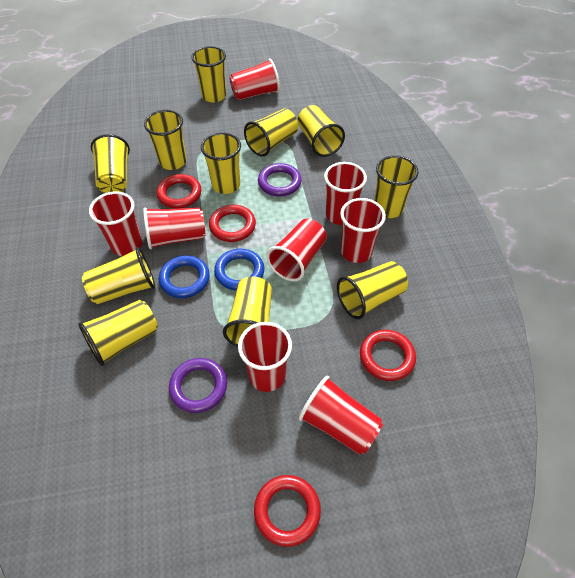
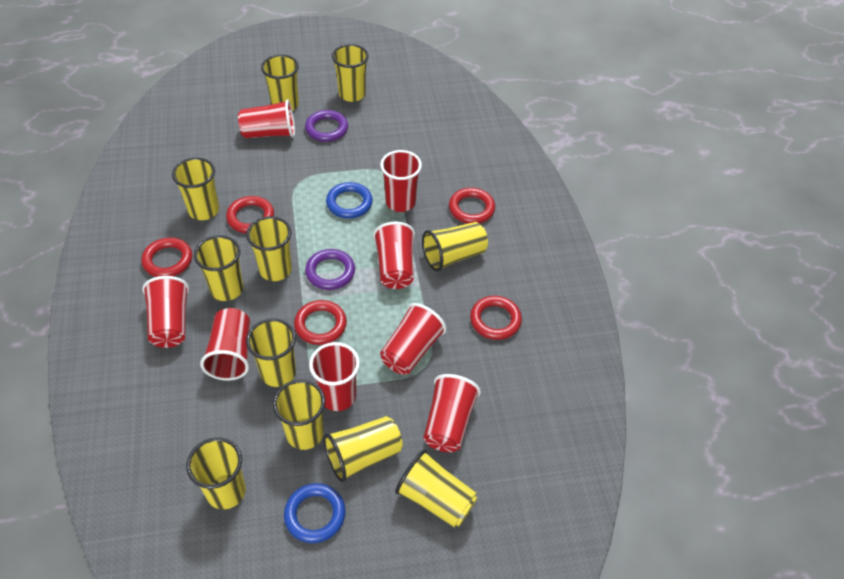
red ring: 4 -> 5

